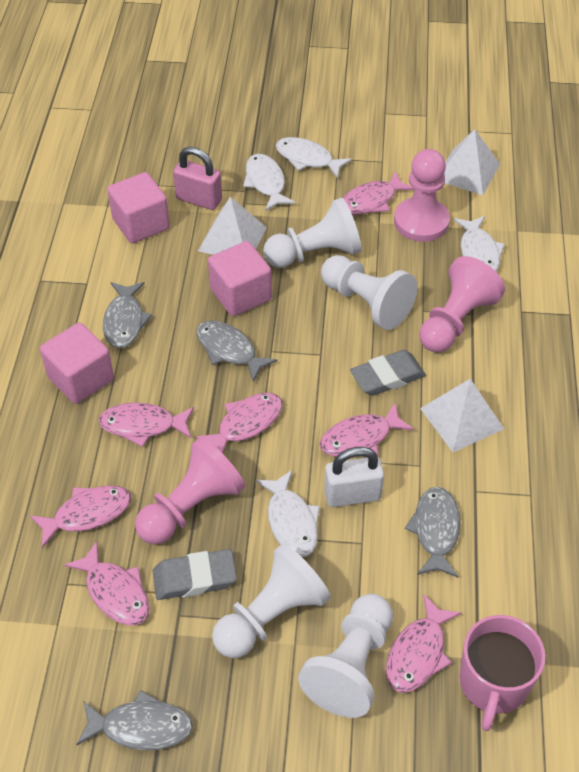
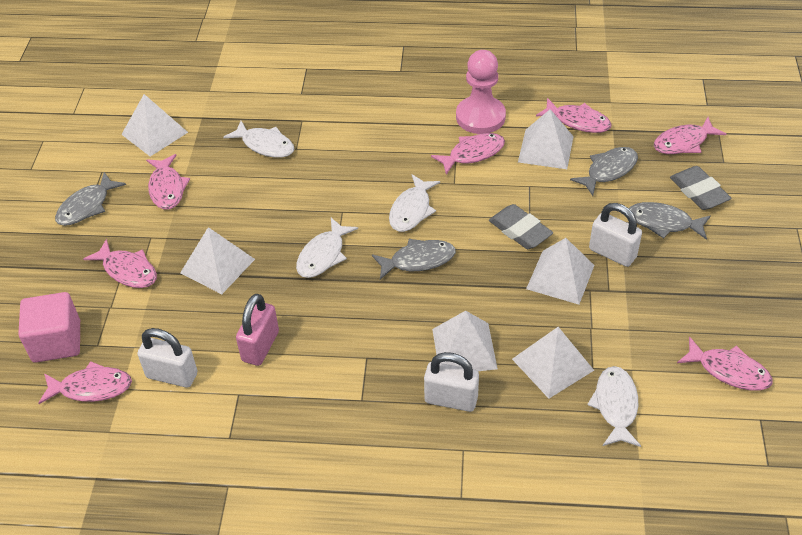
pink cube: 3 -> 1
pink mug: 1 -> 0
pink pawn: 3 -> 1
white padlock: 1 -> 3
white pawn: 4 -> 0
white pyramid: 3 -> 6

